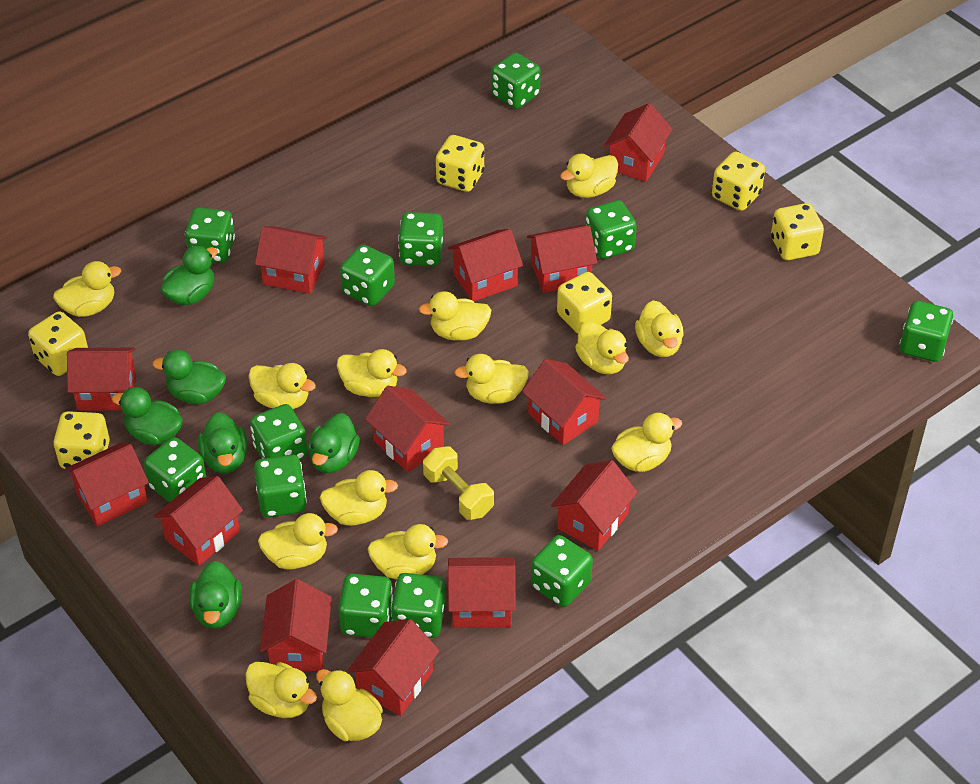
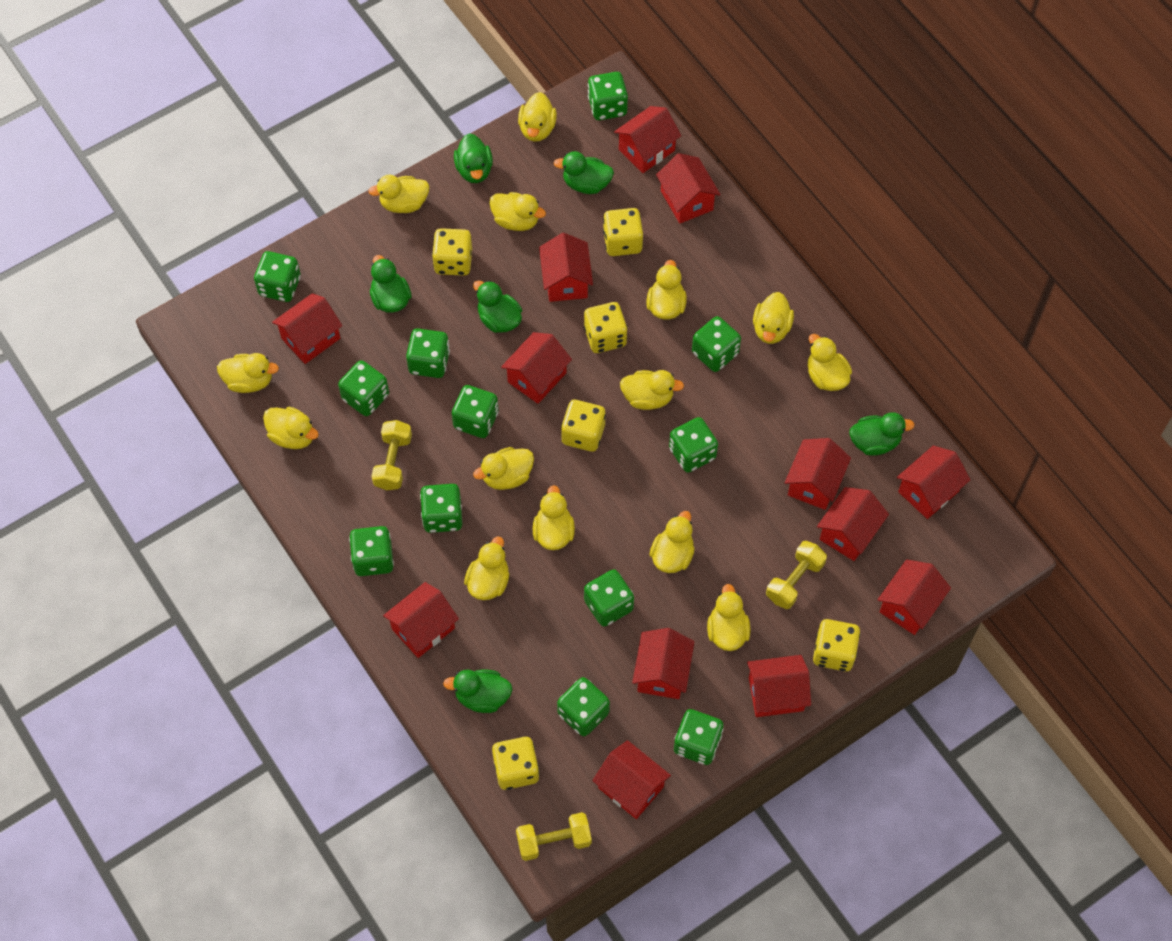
yellow dumbbell: 1 -> 3

